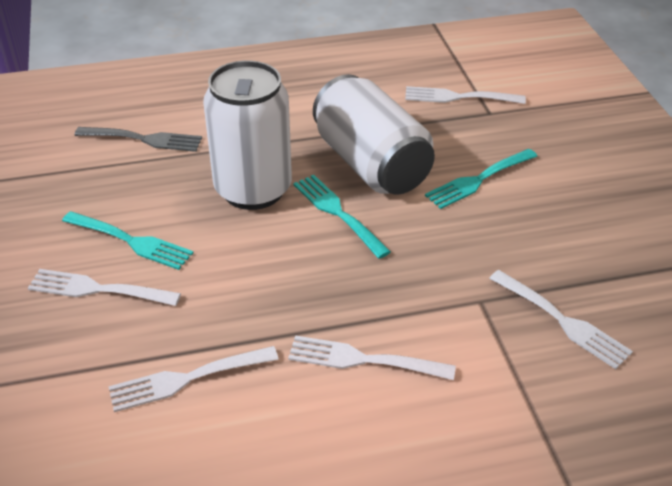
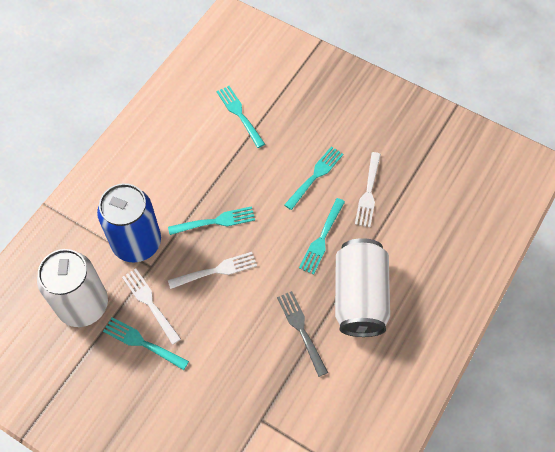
blue can: 0 -> 1
turquoise fork: 3 -> 5
white fork: 5 -> 3

